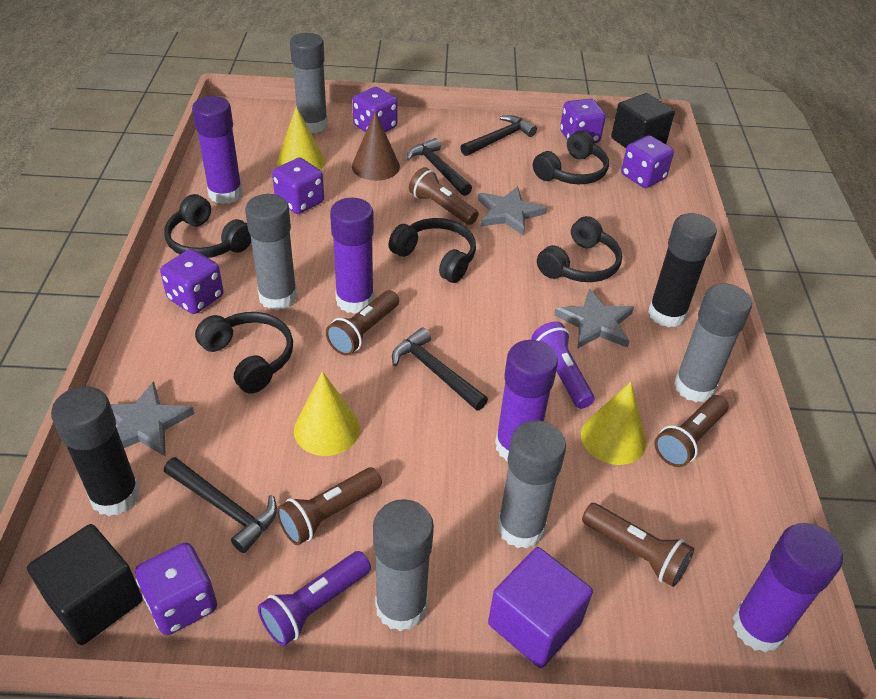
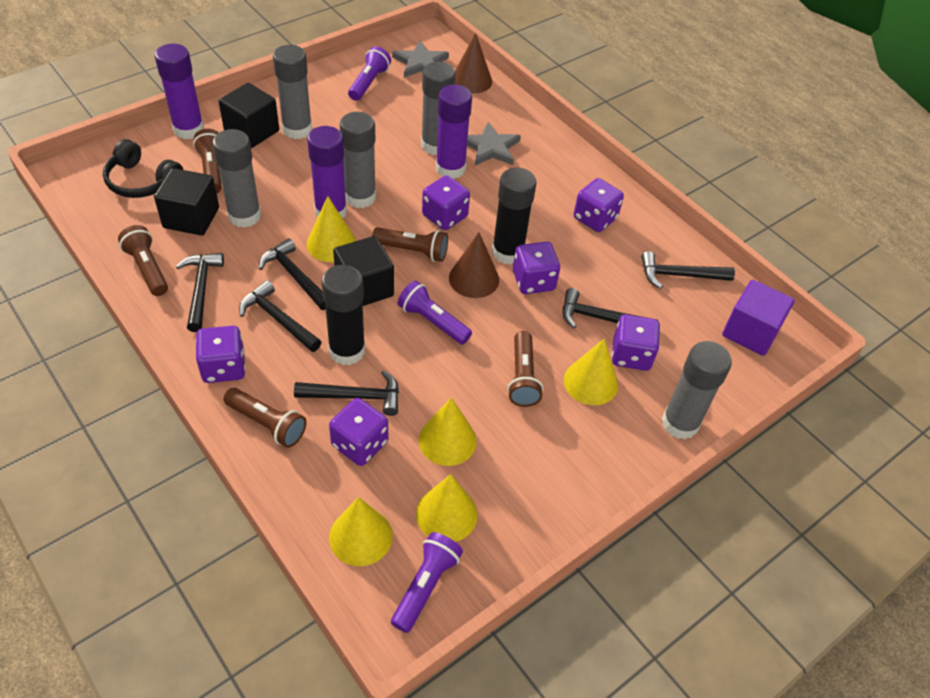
black cube: 2 -> 3
black hammer: 4 -> 6
black headphones: 5 -> 1
brown cone: 1 -> 2
grey star: 3 -> 2
purple flashlight: 2 -> 3
purple glue stick: 4 -> 3
yellow cone: 3 -> 5

